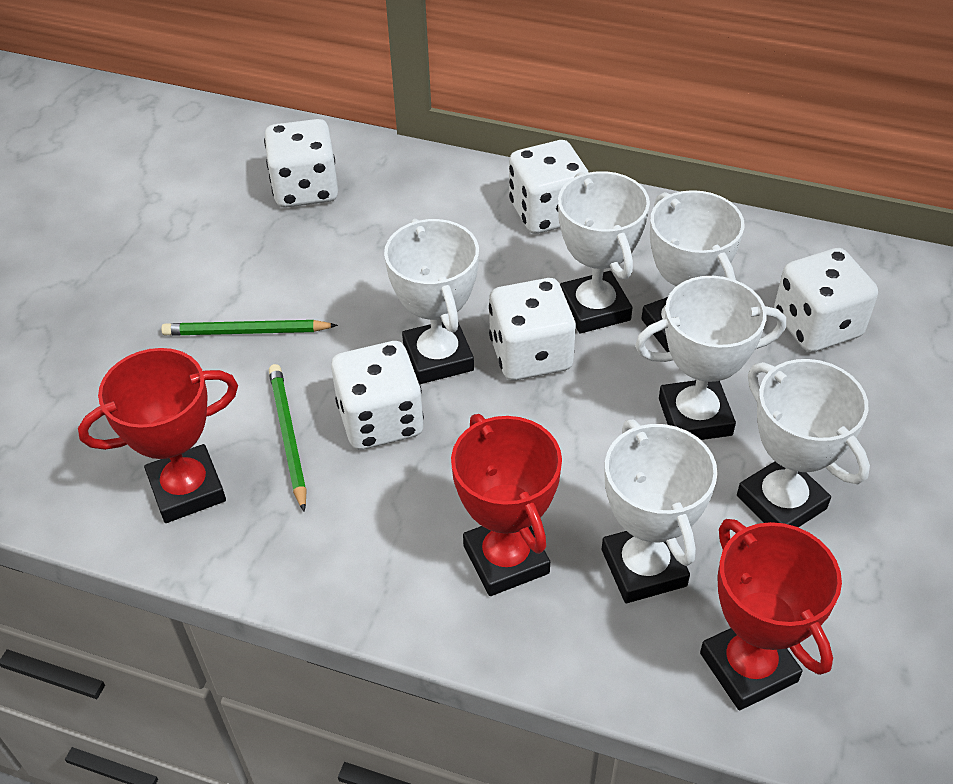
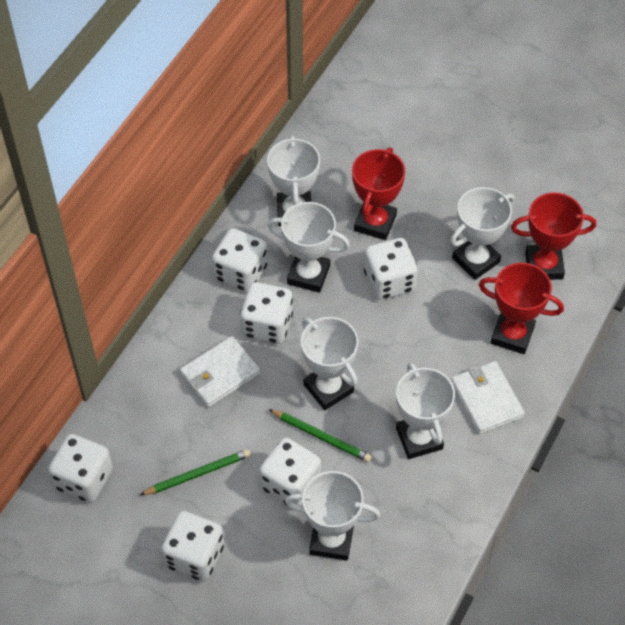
white dice: 5 -> 6
white wallet: 0 -> 2

